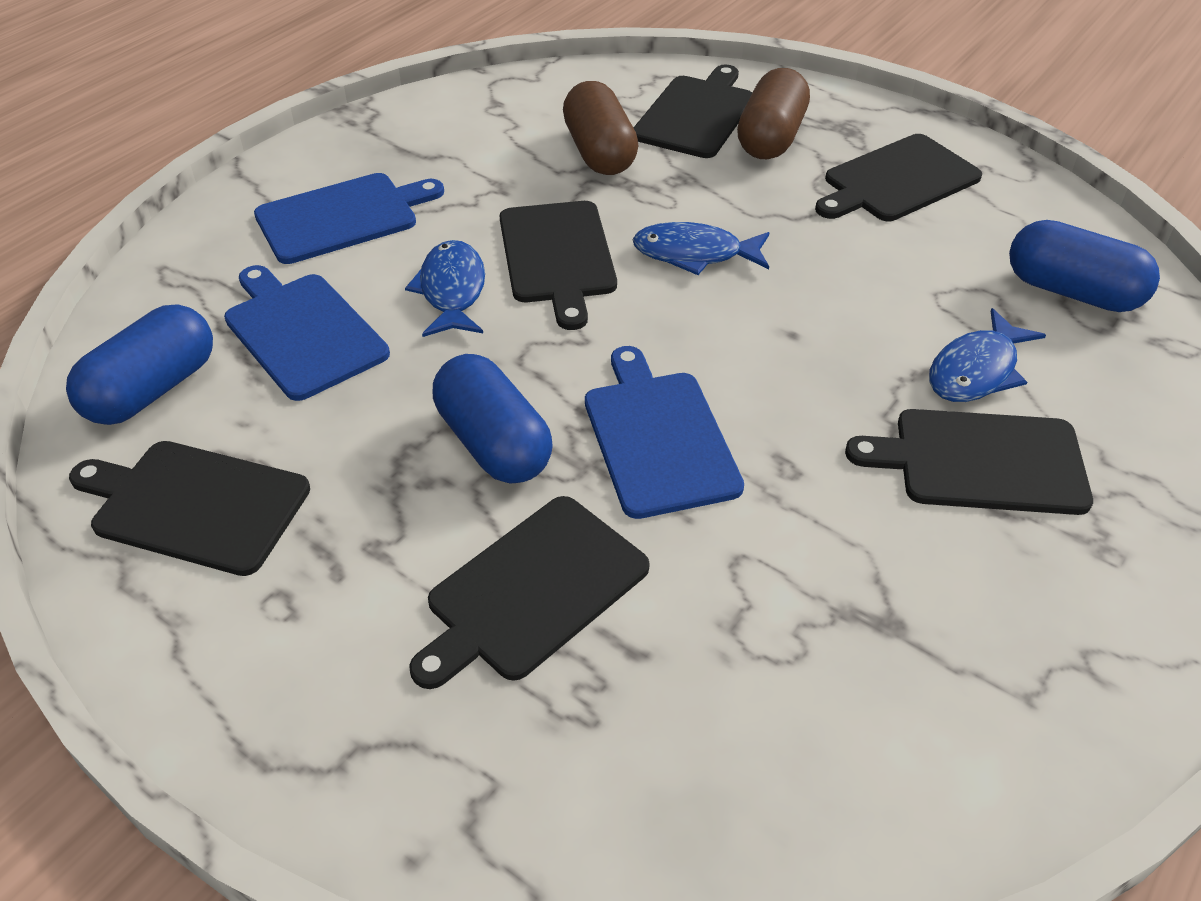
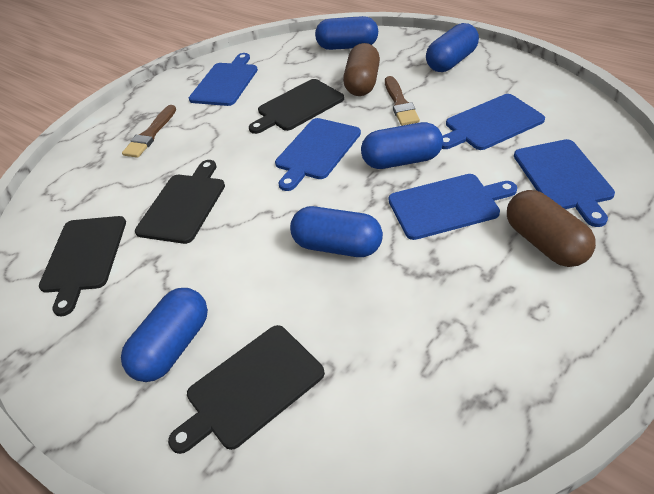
black cutting board: 6 -> 4
blue capsule: 3 -> 5
blue cutting board: 3 -> 5
blue fish: 3 -> 0
brown brush: 0 -> 2

